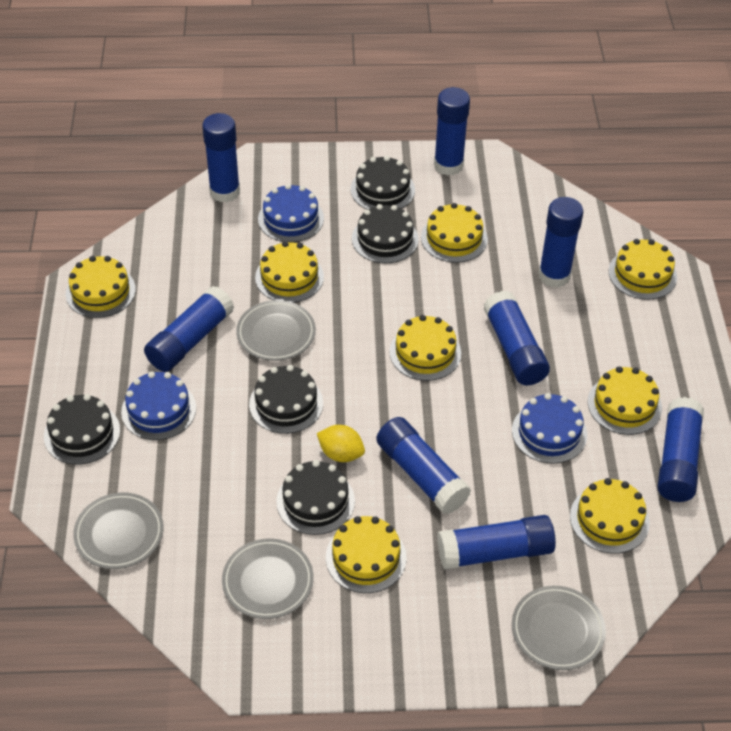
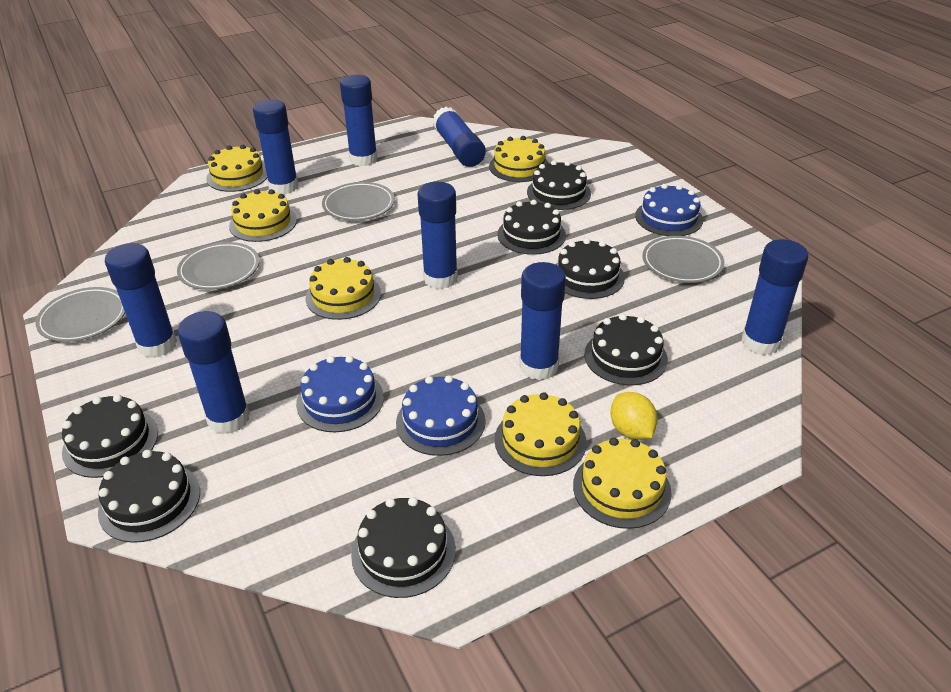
black cake: 5 -> 7
yellow cake: 8 -> 6

